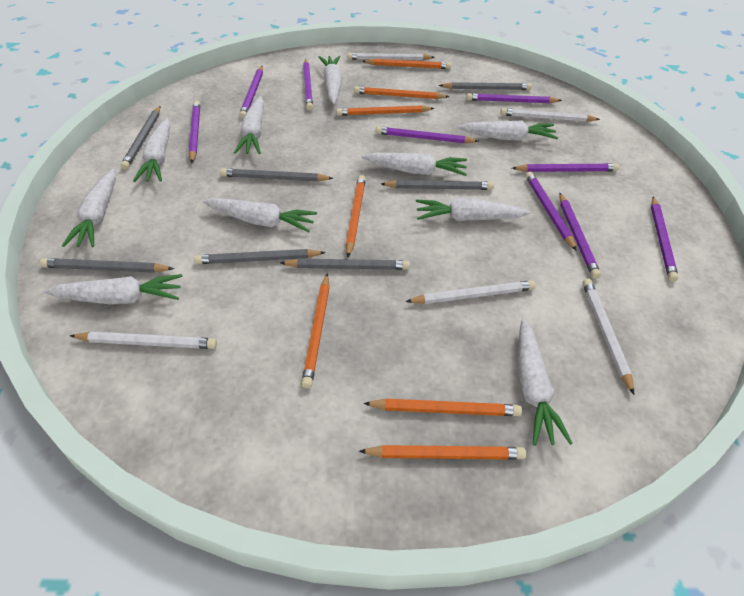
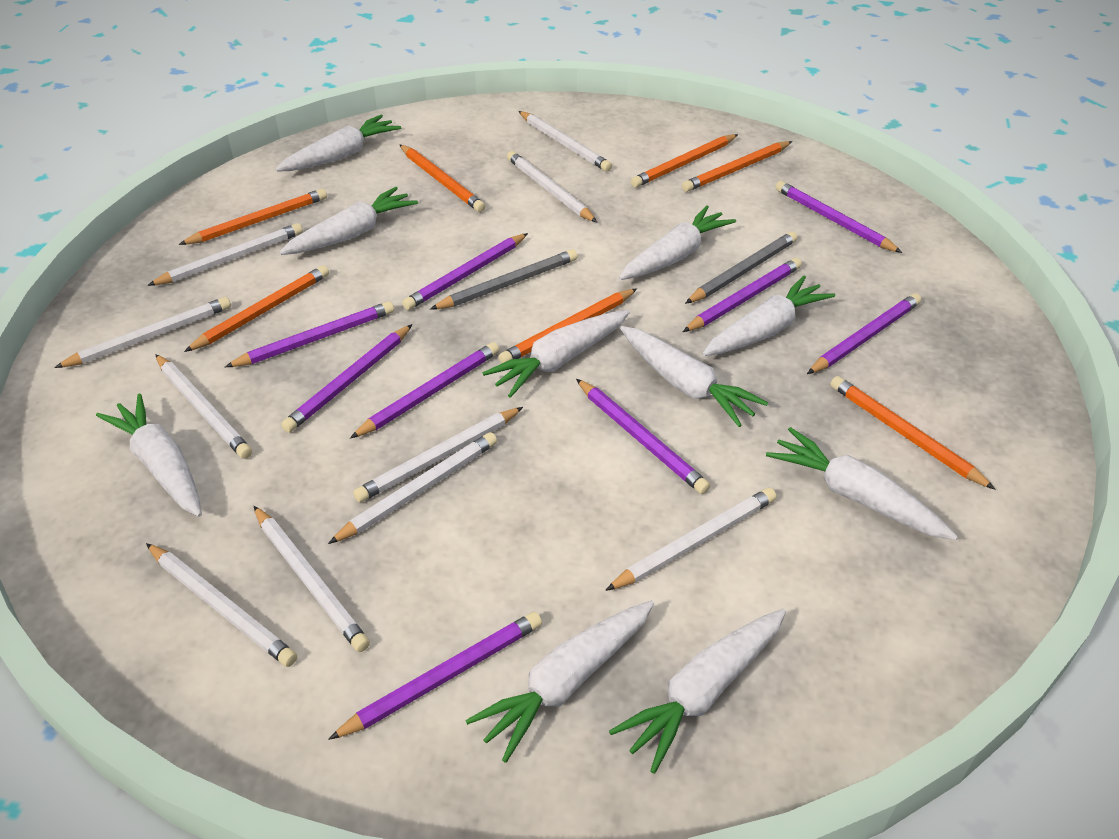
grey pencil: 7 -> 2
white pencil: 5 -> 10

